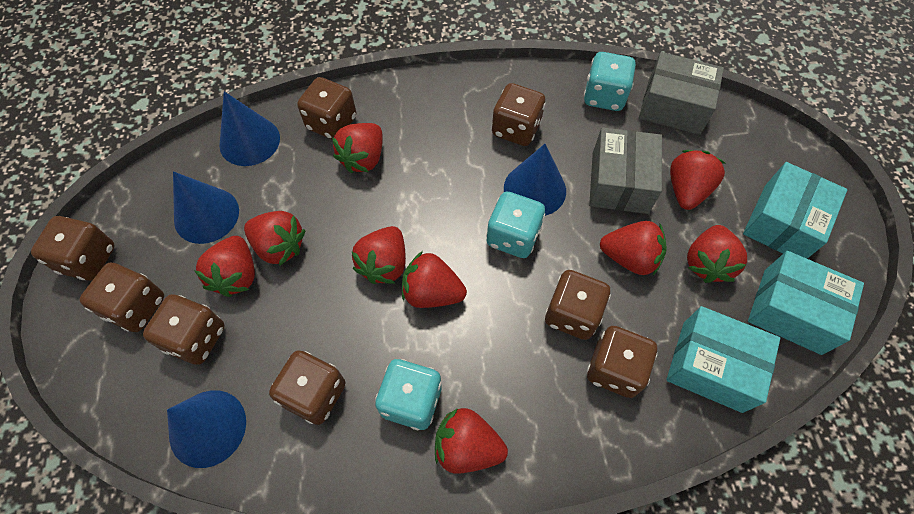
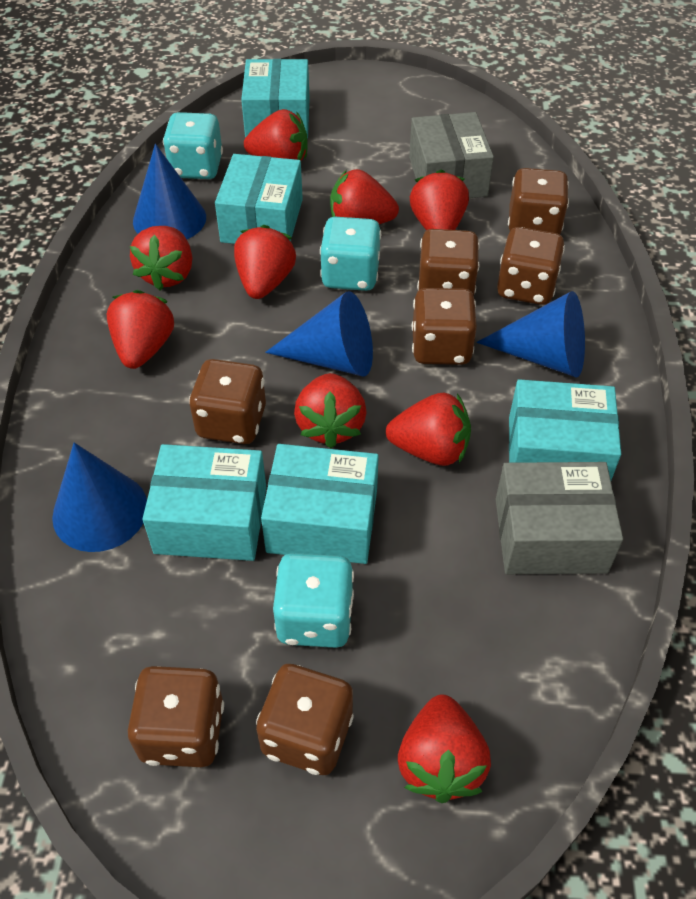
brown dice: 8 -> 7
turquoise box: 3 -> 5

